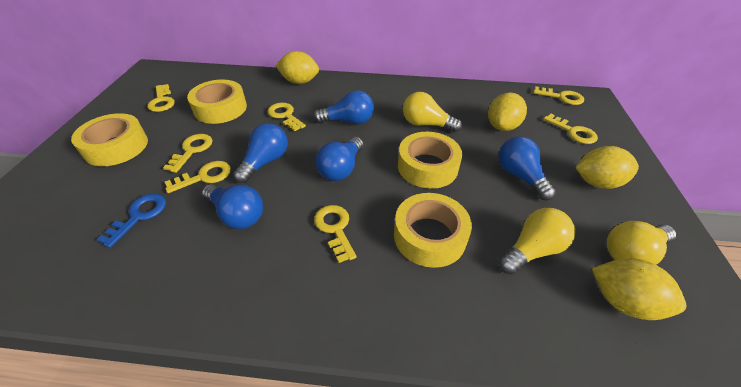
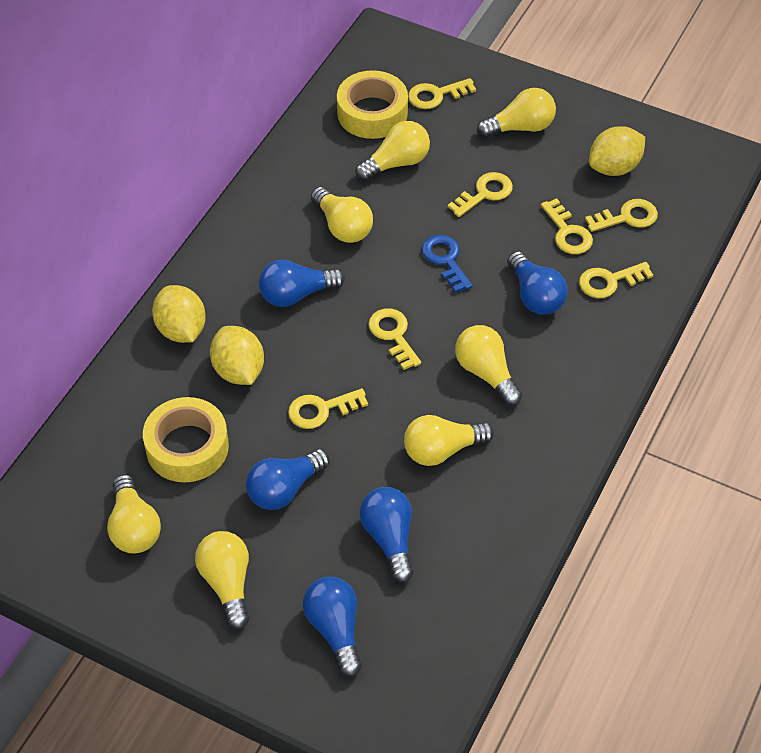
yellow lemon: 4 -> 3
yellow light bulb: 3 -> 7
yellow tape: 4 -> 2

